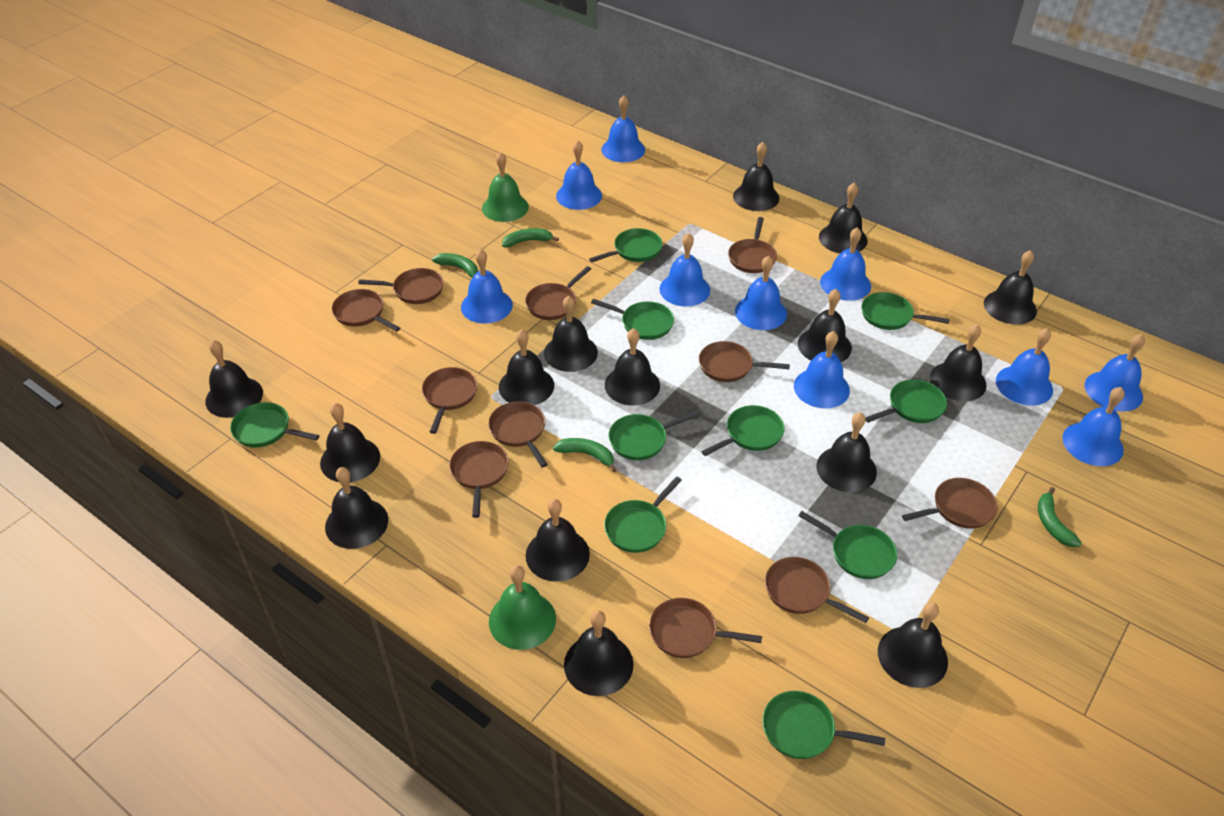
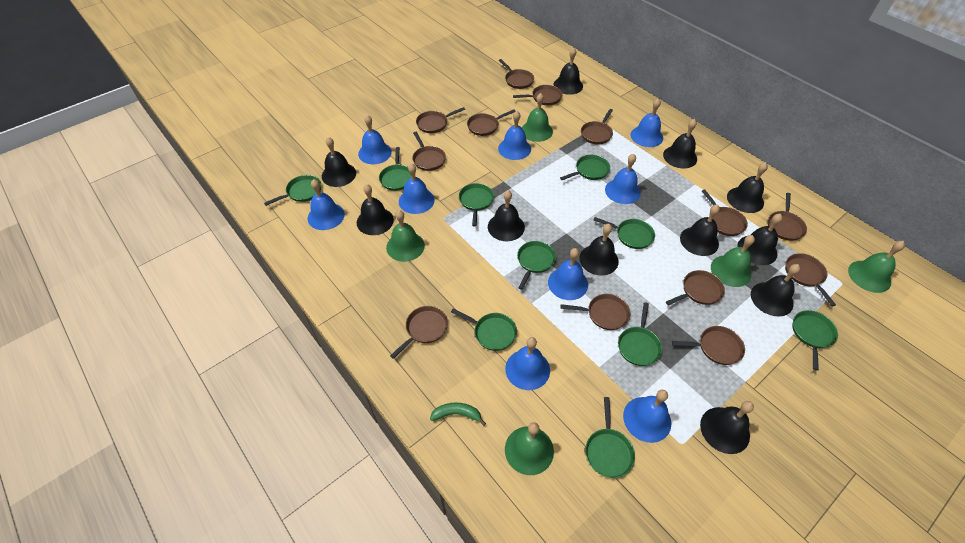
black bell: 15 -> 11
blue bell: 10 -> 9
brown pan: 11 -> 13
green banana: 4 -> 1
green bell: 2 -> 5

